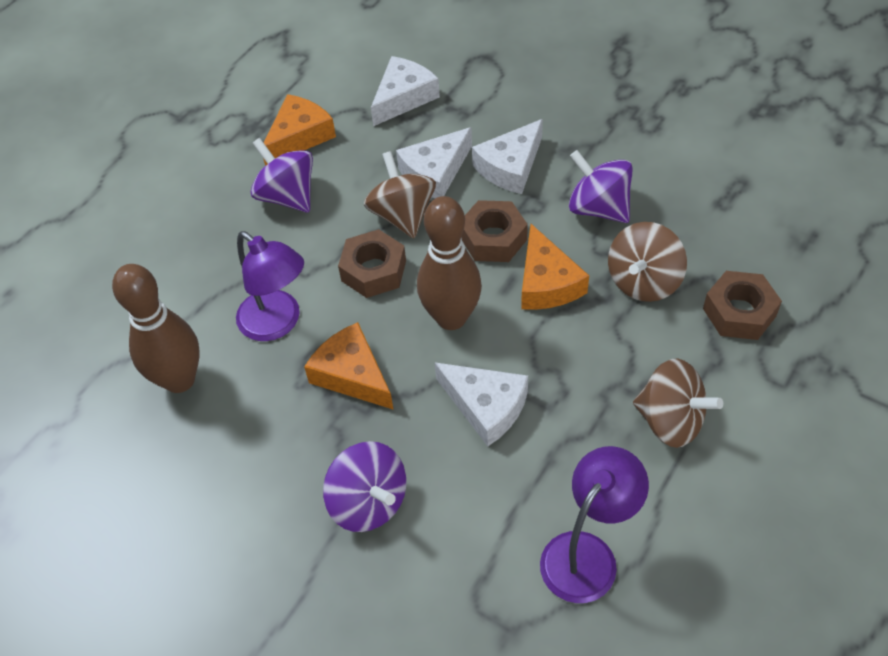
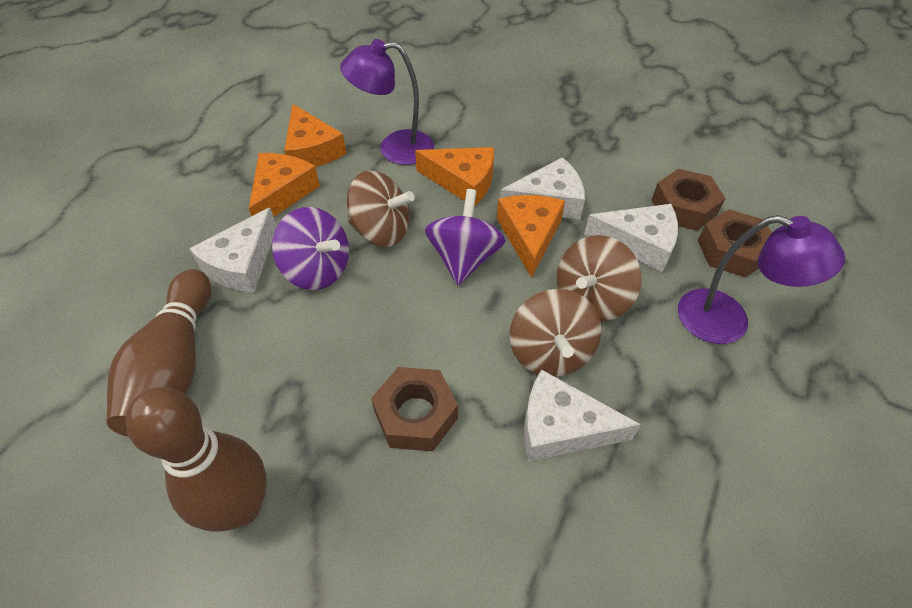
orange cheese: 3 -> 4
purple spinning top: 3 -> 2

